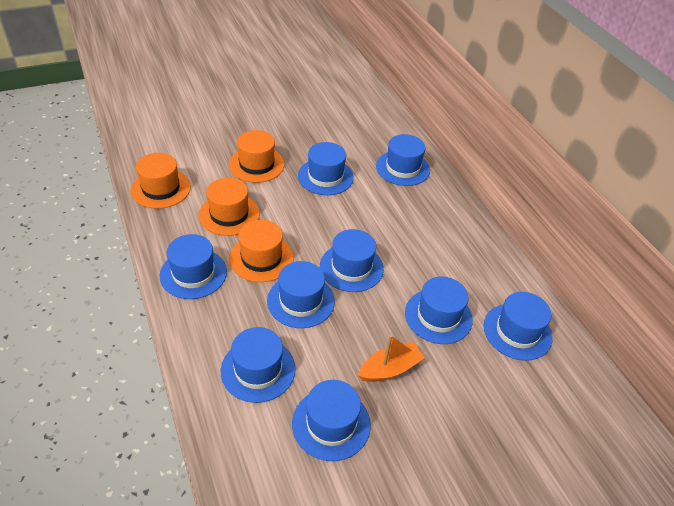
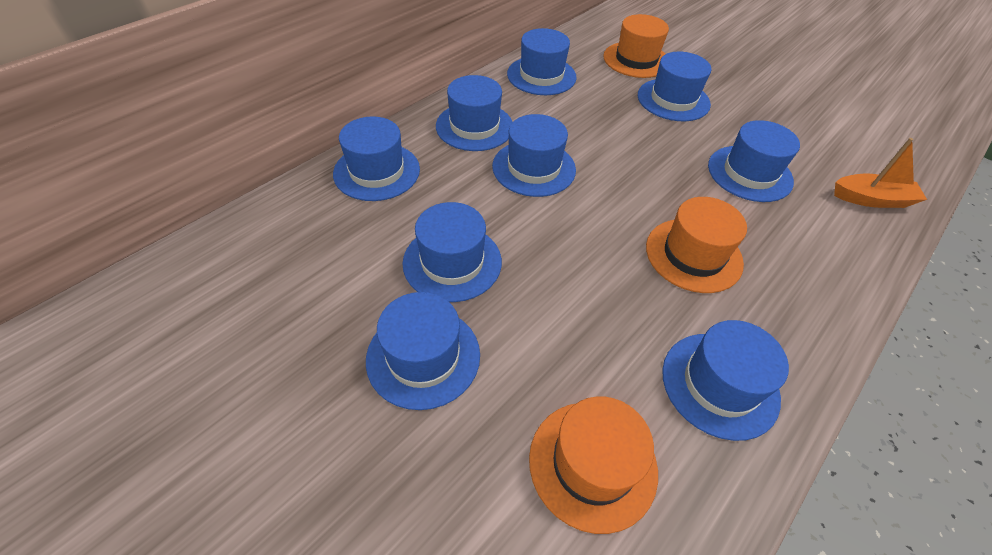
orange hat: 4 -> 3

